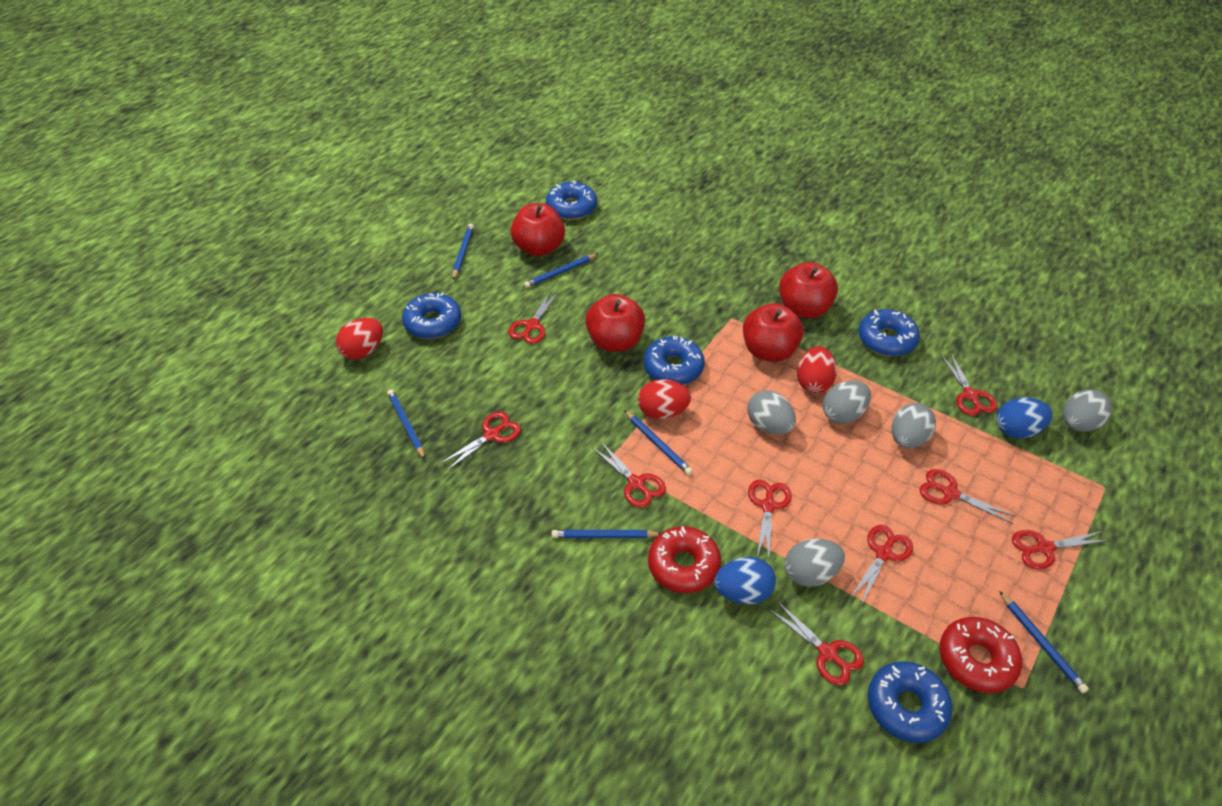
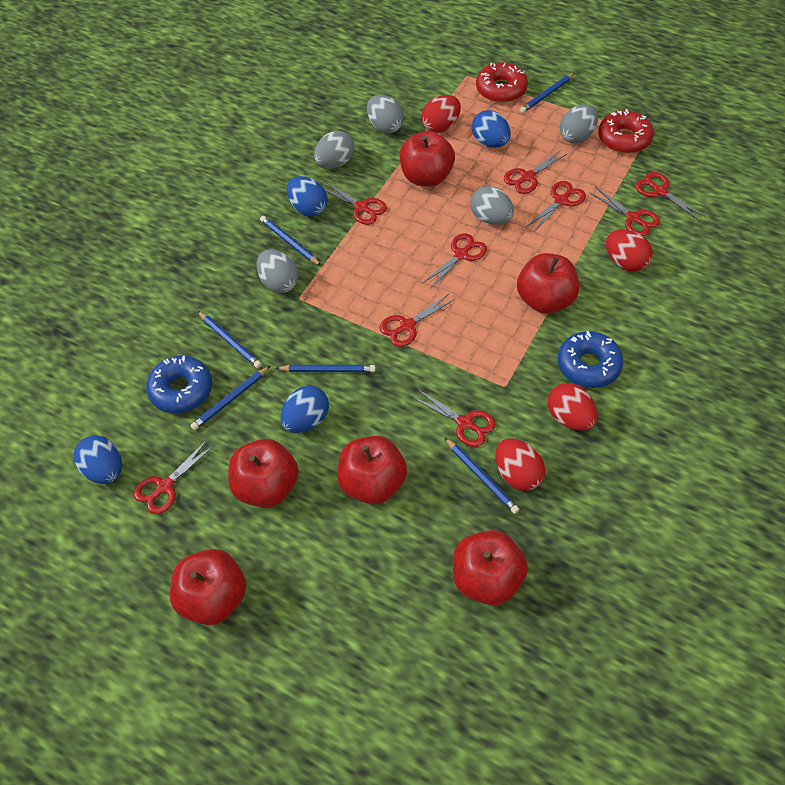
blue donut: 5 -> 2
blue egg: 2 -> 4
red apple: 4 -> 6
red egg: 3 -> 4

